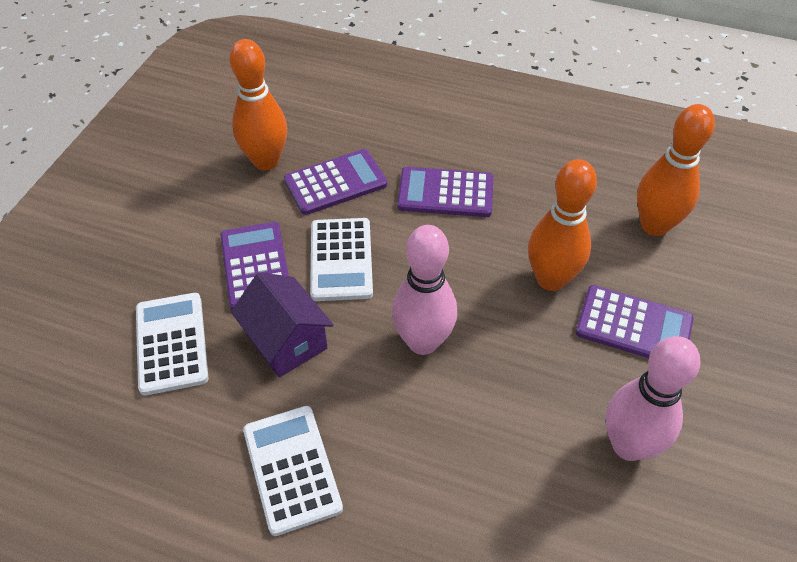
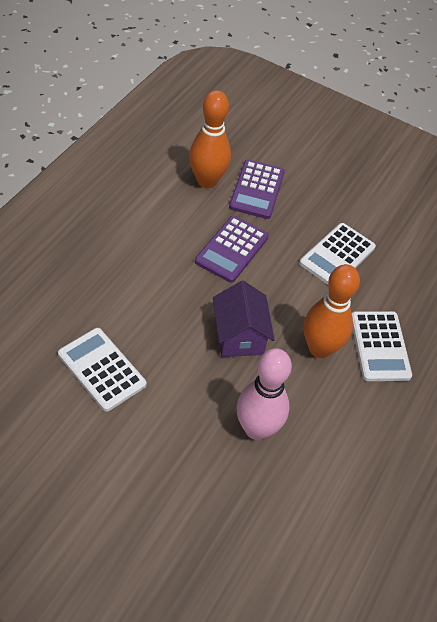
orange bowling pin: 3 -> 2
pink bowling pin: 2 -> 1
purple calculator: 4 -> 2

